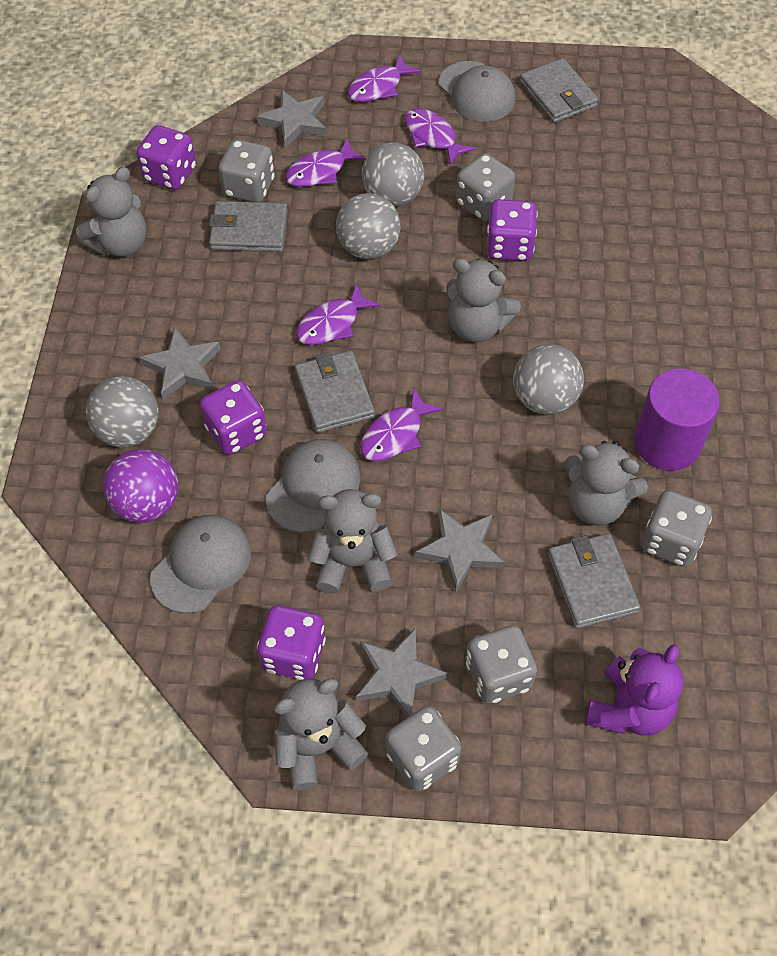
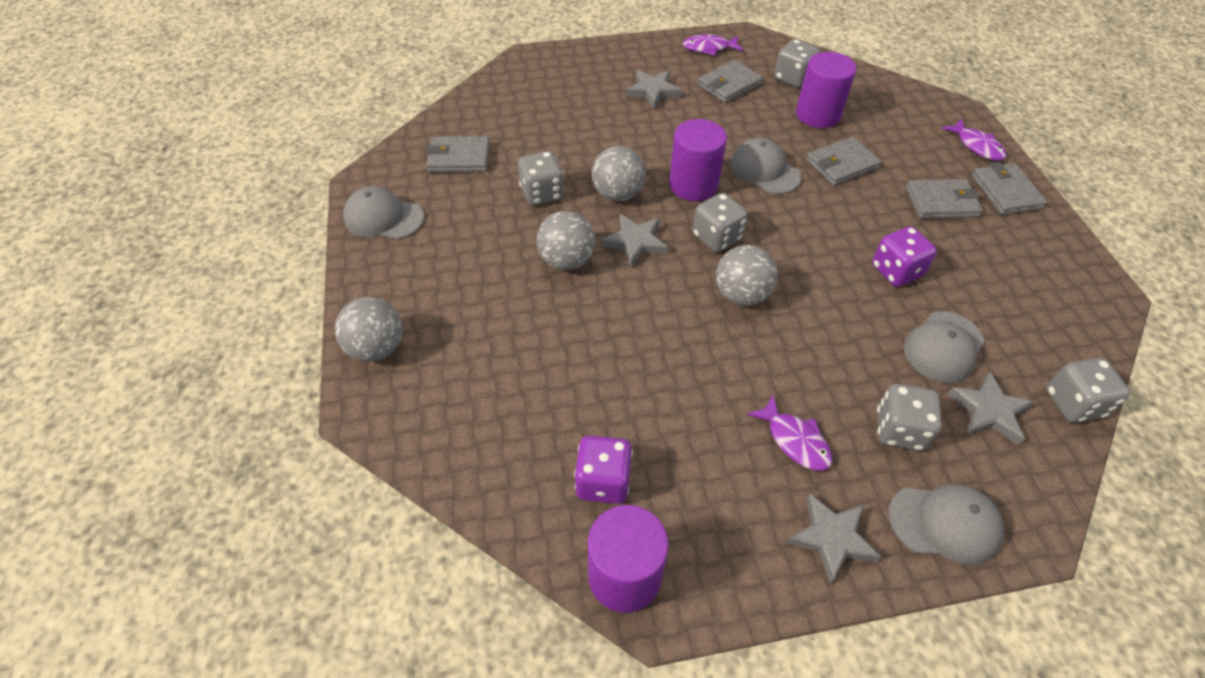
grey cap: 3 -> 4
grey teddy bear: 5 -> 0
grey wallet: 4 -> 5
purple ball: 1 -> 0
purple cylinder: 1 -> 3
purple dice: 4 -> 2
purple fish: 5 -> 3
purple teddy bear: 1 -> 0

